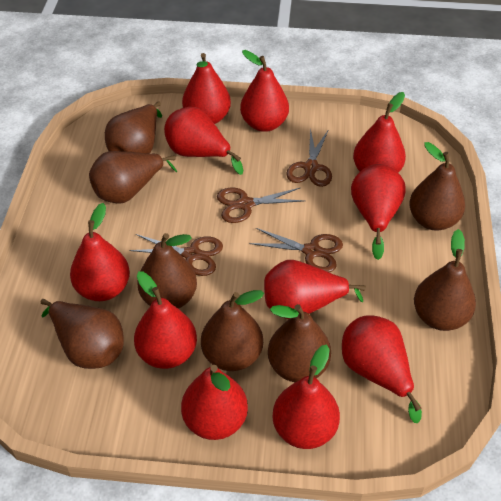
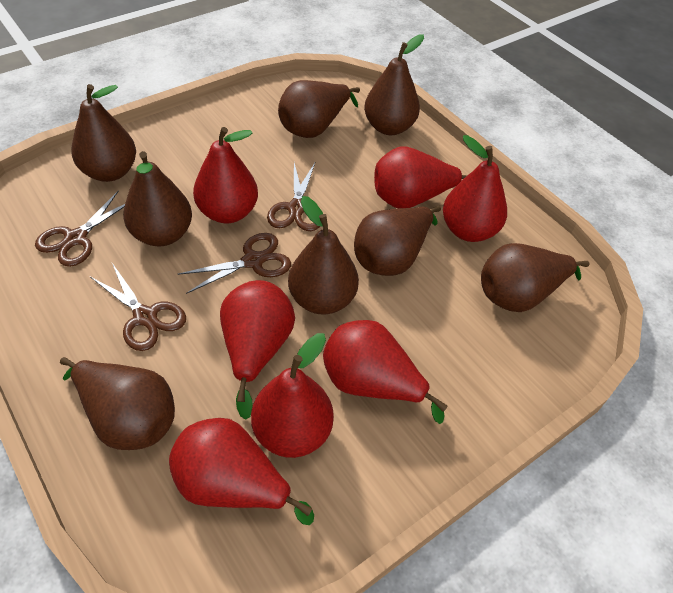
red pear: 11 -> 7

